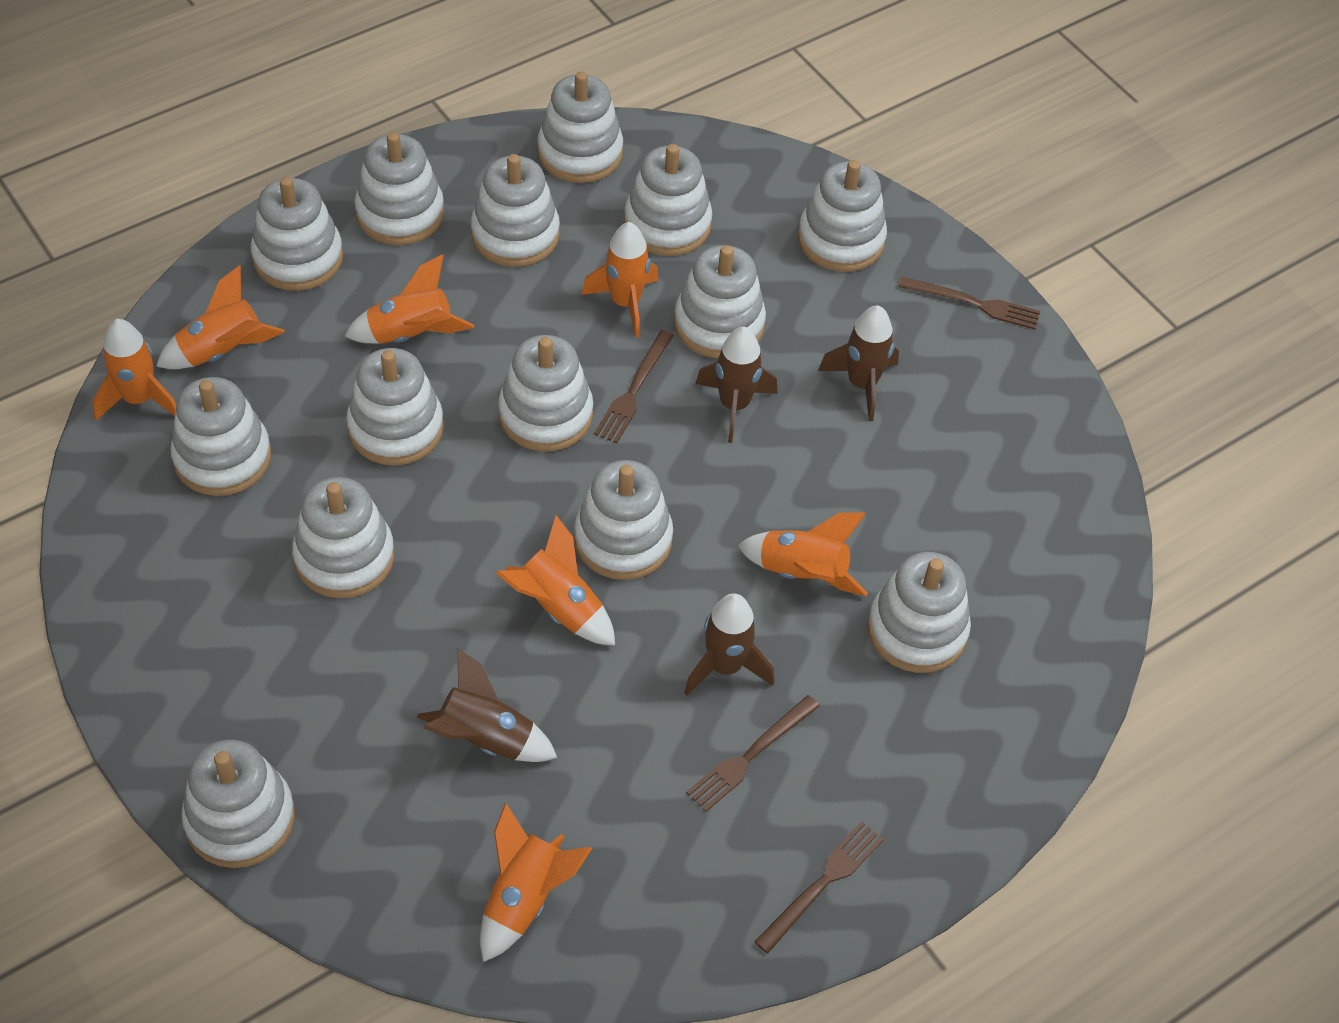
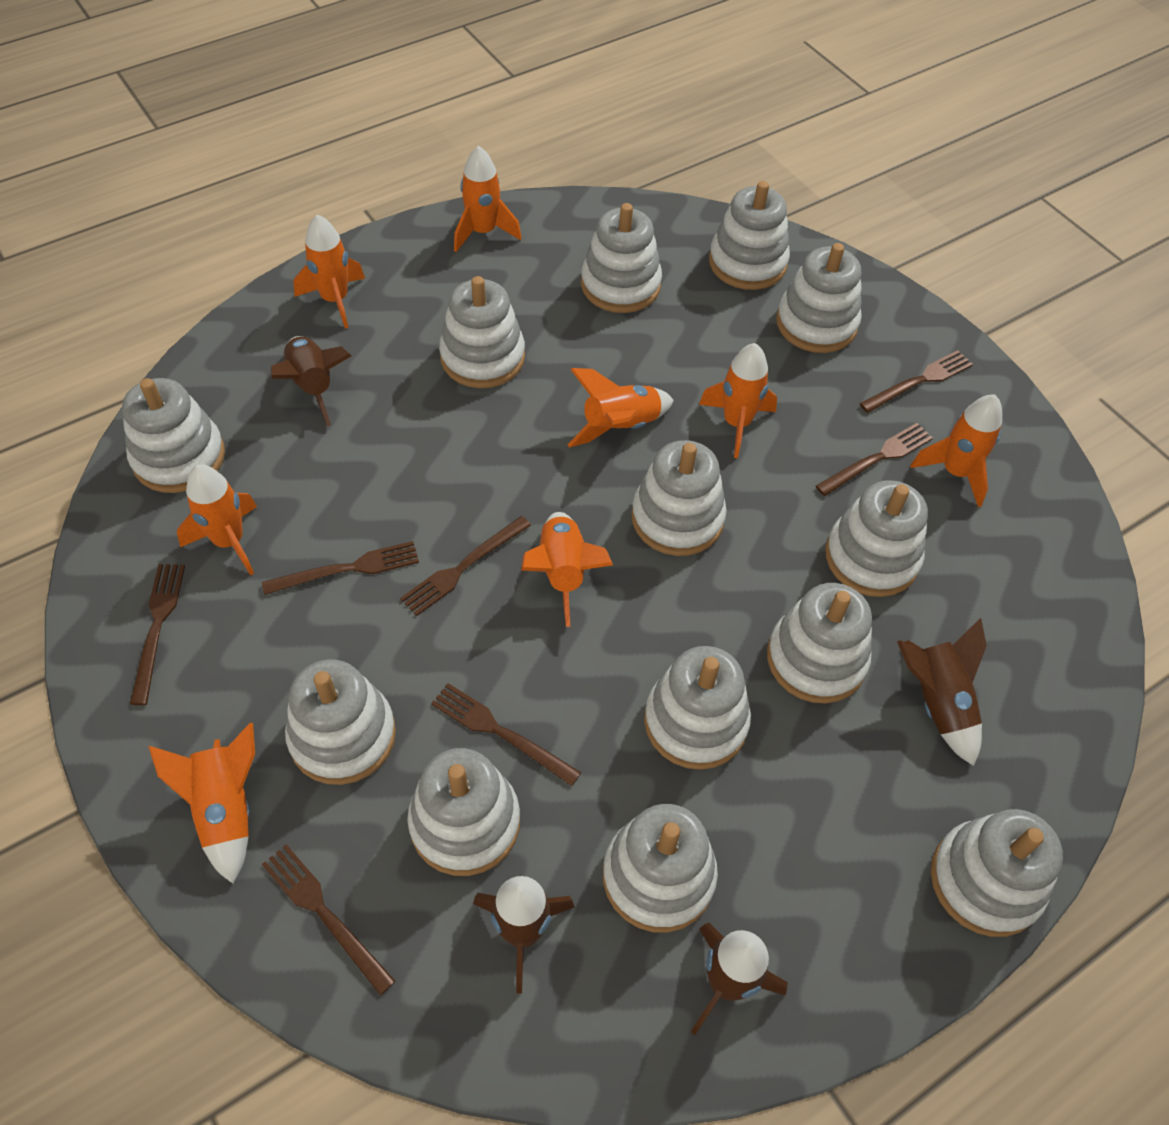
brown fork: 4 -> 7
orange rocket: 7 -> 8
white stacking toy: 14 -> 13

